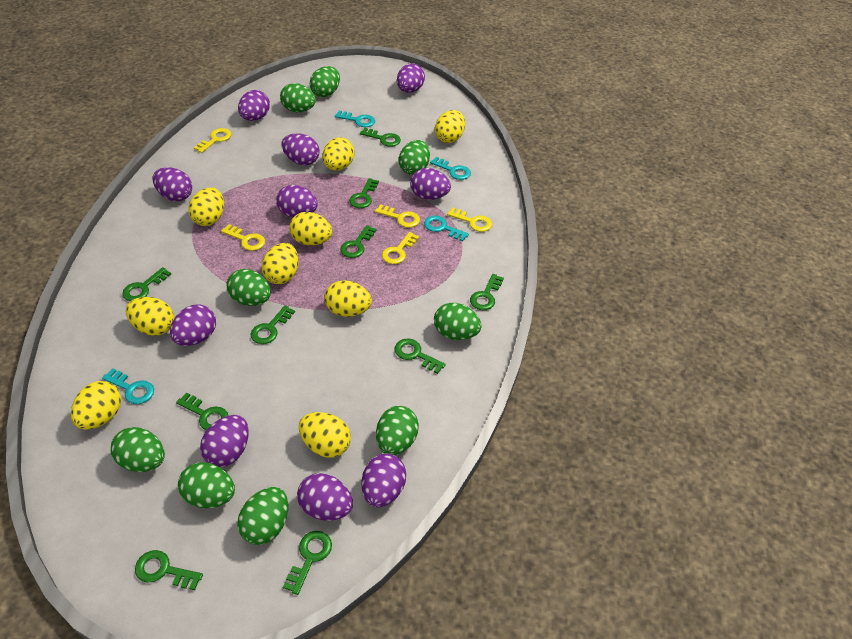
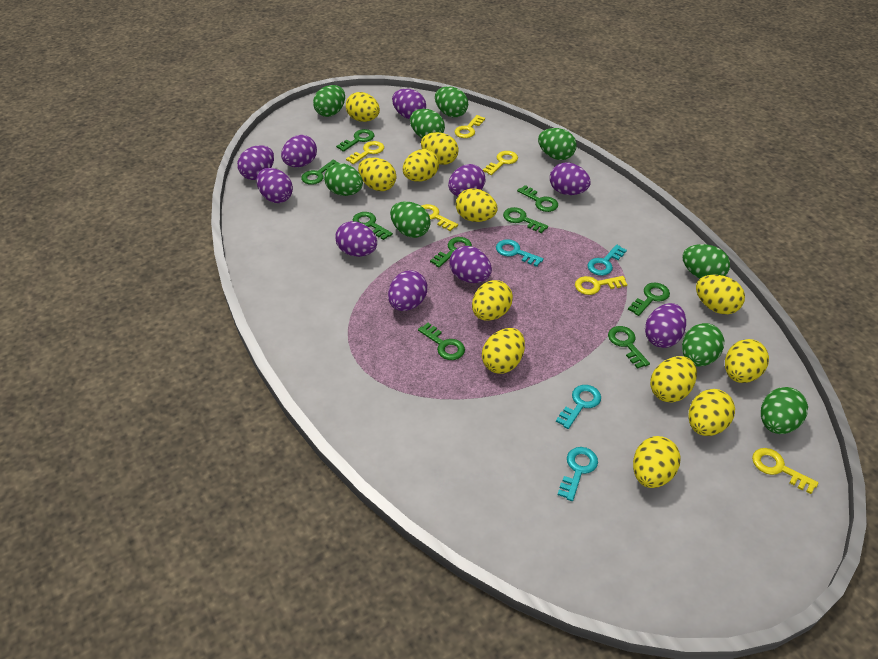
green key: 10 -> 9
yellow egg: 9 -> 12
yellow key: 5 -> 6

